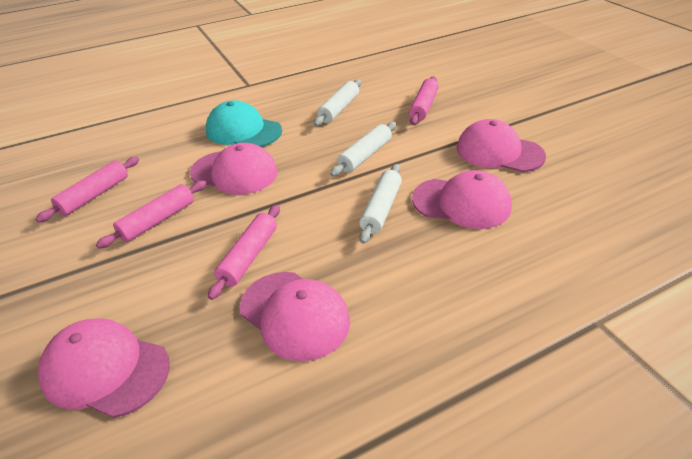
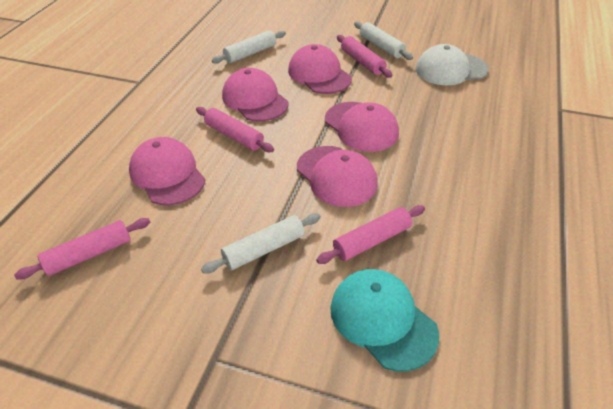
white cap: 0 -> 1

